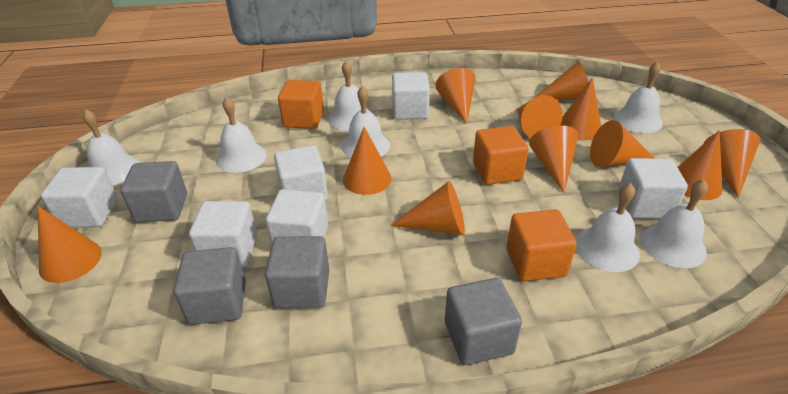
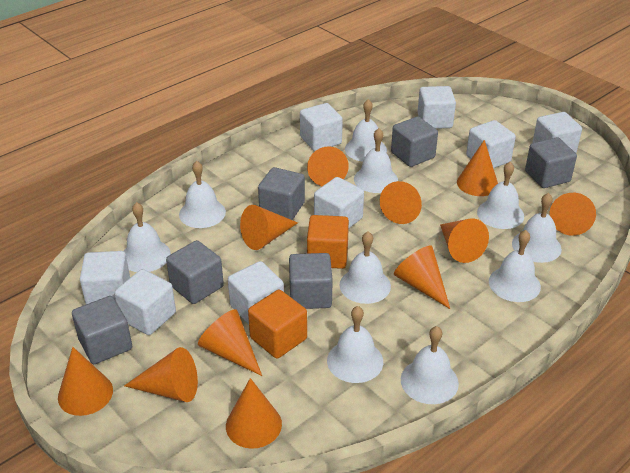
grey cube: 4 -> 6
orange cube: 3 -> 2
white bell: 7 -> 10
white cube: 6 -> 8

